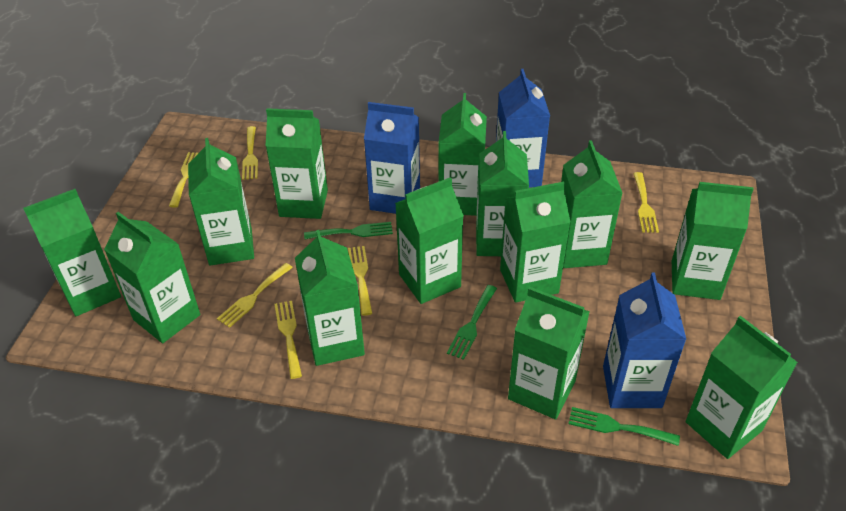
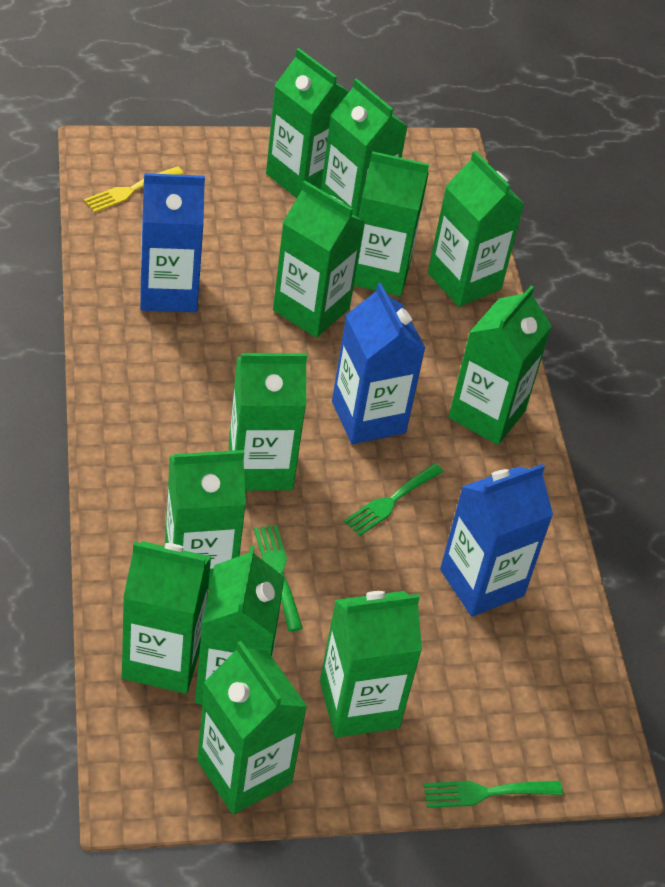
green carton: 13 -> 12
yellow fork: 6 -> 1

